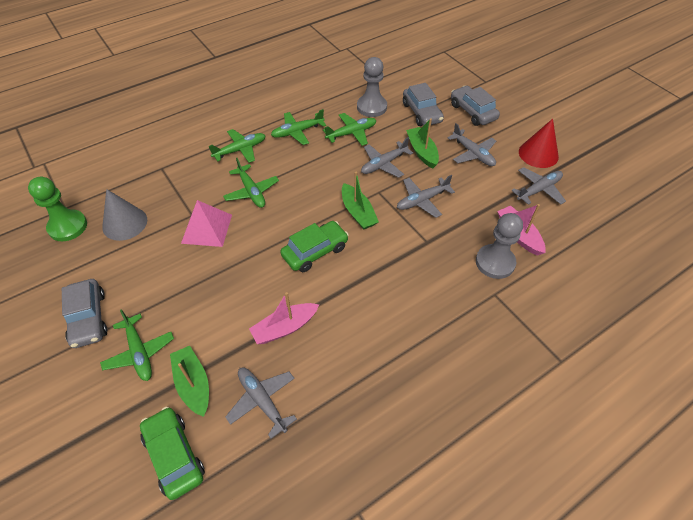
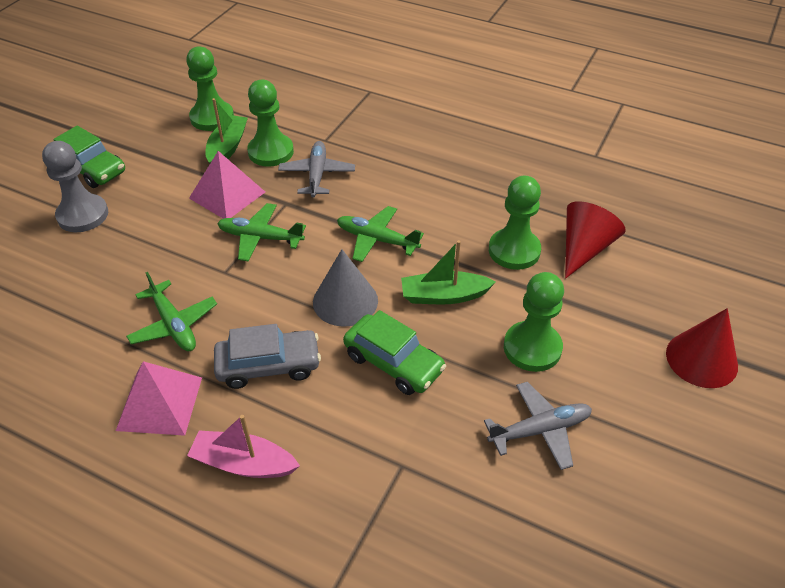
green boat: 3 -> 2
green pawn: 1 -> 4
green plane: 5 -> 3
grey car: 3 -> 1
grey pawn: 2 -> 1
grey plane: 5 -> 2
pink boat: 2 -> 1
pink pyramid: 1 -> 2
red cone: 1 -> 2

